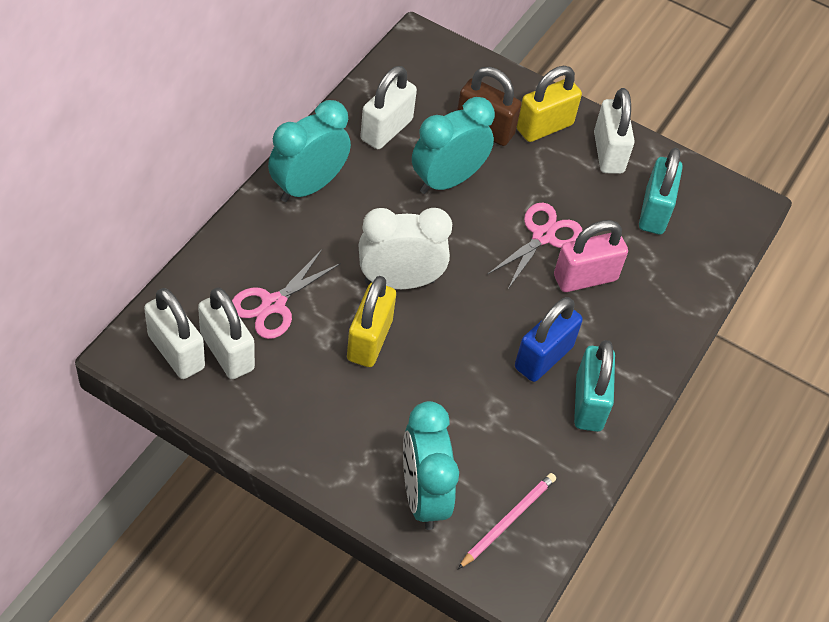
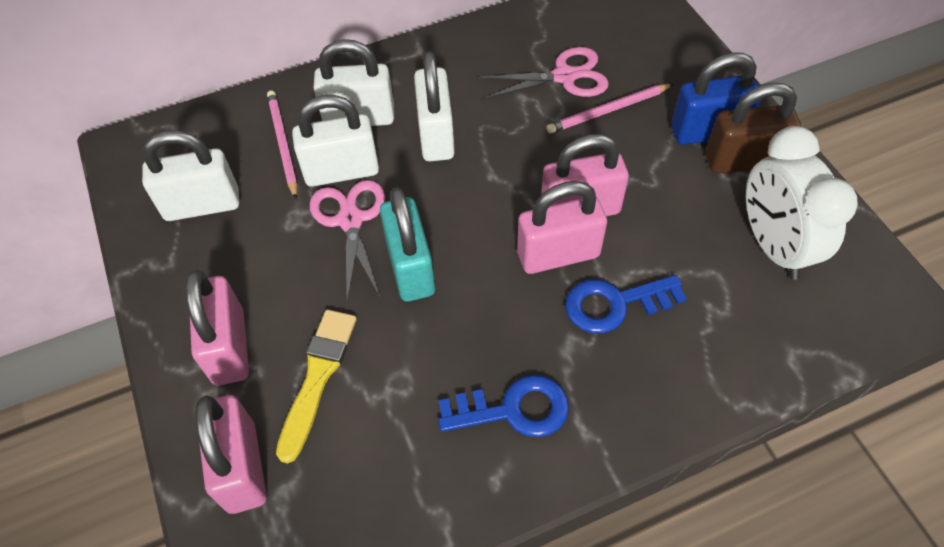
blue key: 0 -> 2
pink padlock: 1 -> 4
pink pencil: 1 -> 2
turquoise clock: 3 -> 0
turquoise padlock: 2 -> 1
yellow brush: 0 -> 1
yellow padlock: 2 -> 0

